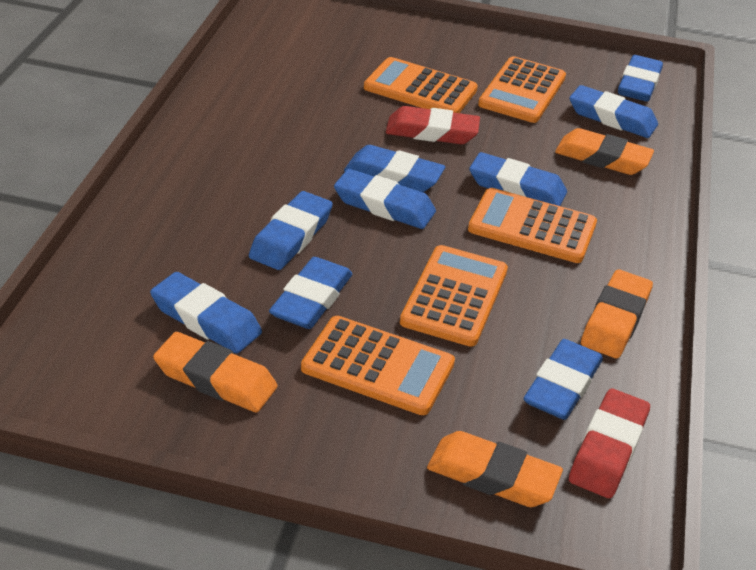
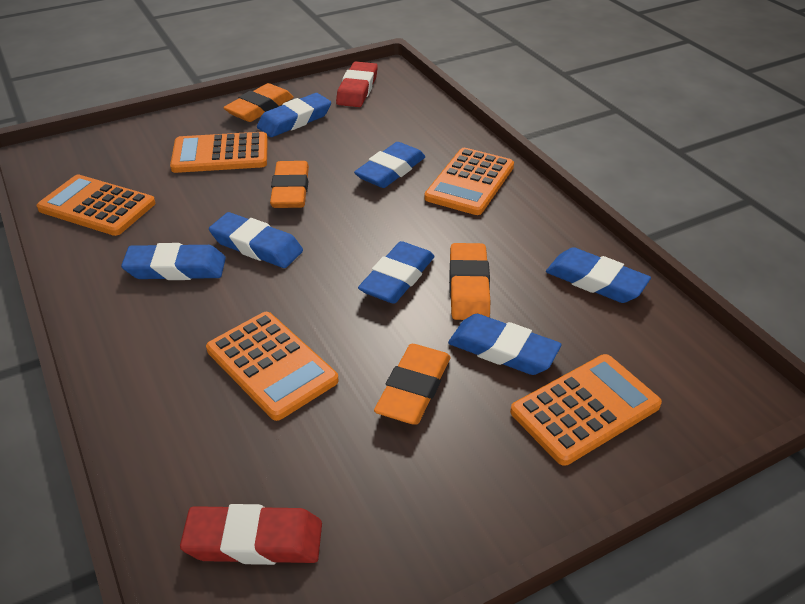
blue eraser: 9 -> 7

